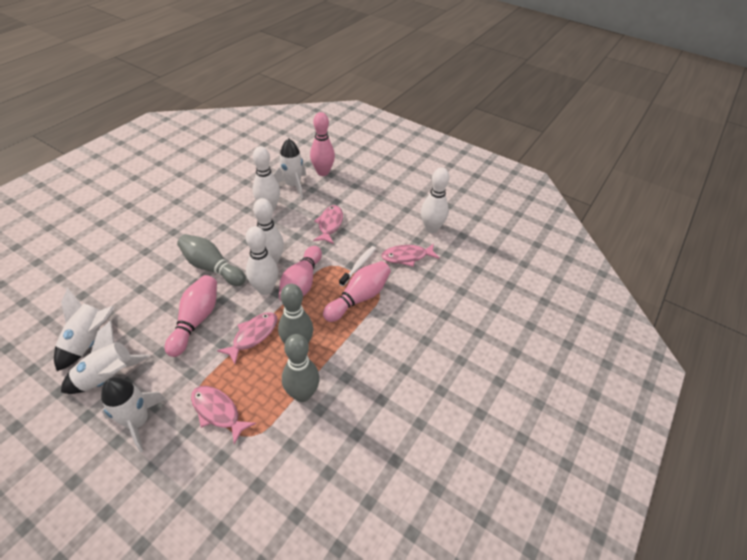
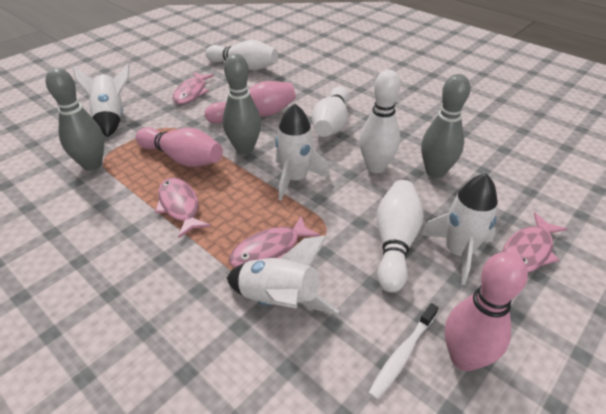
pink bowling pin: 4 -> 3

